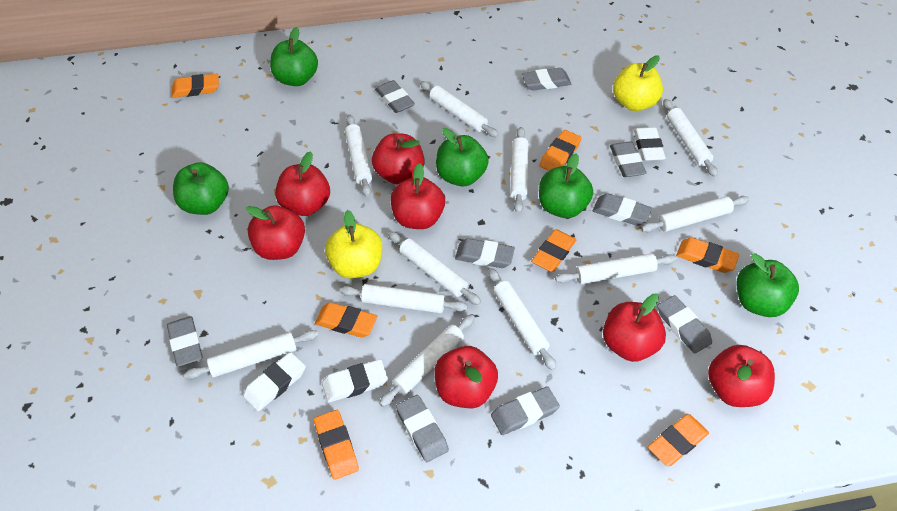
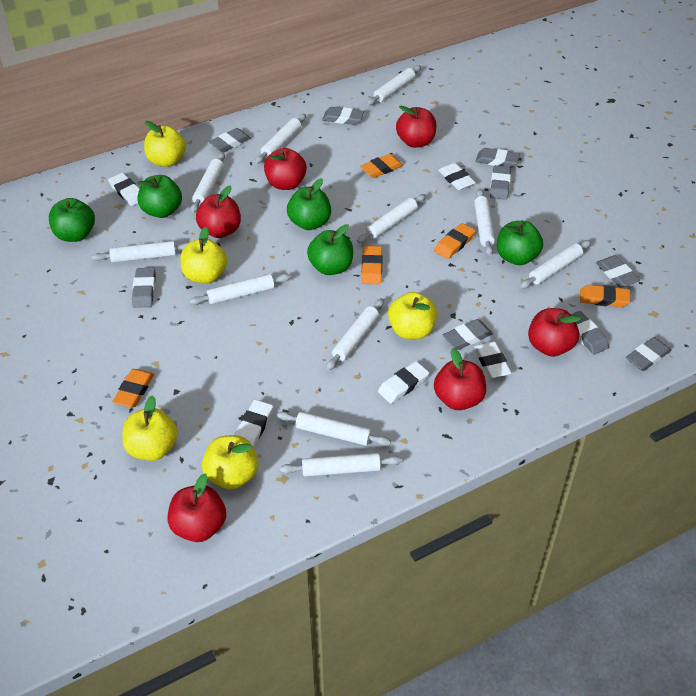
orange eraser: 7 -> 5
red apple: 7 -> 6
white eraser: 3 -> 5
yellow apple: 2 -> 5

